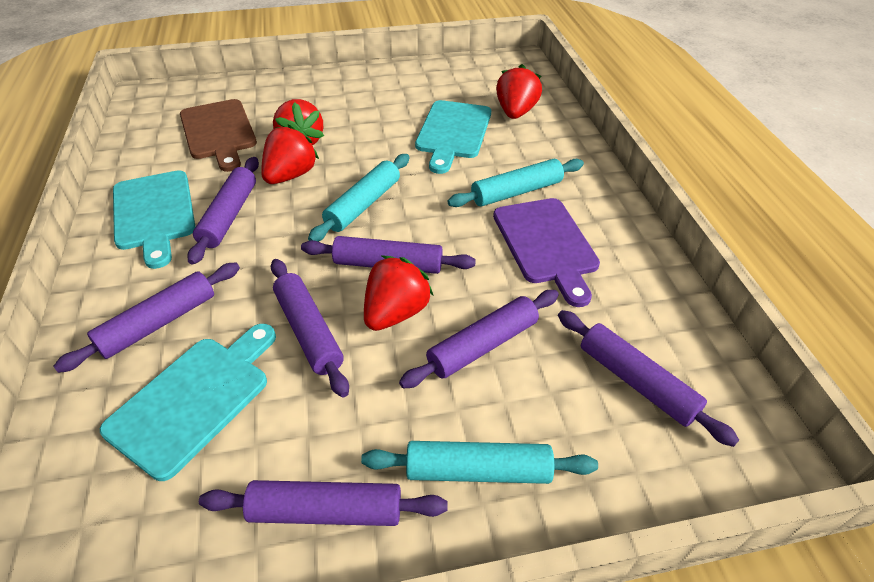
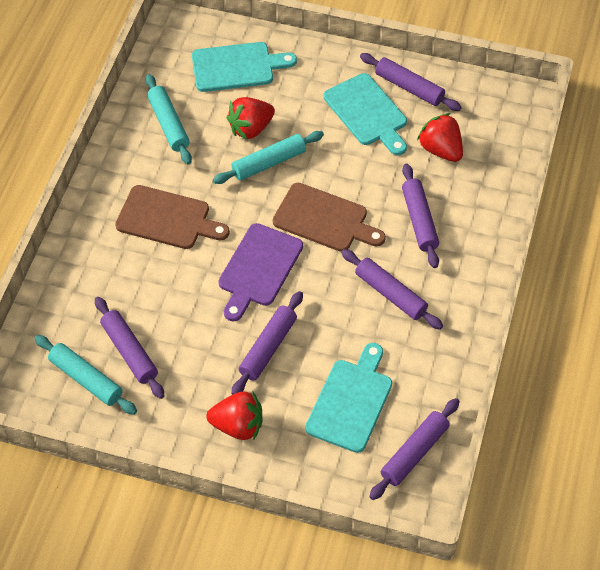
brown cutting board: 1 -> 2
purple rolling pin: 7 -> 6
red strawberry: 4 -> 3

